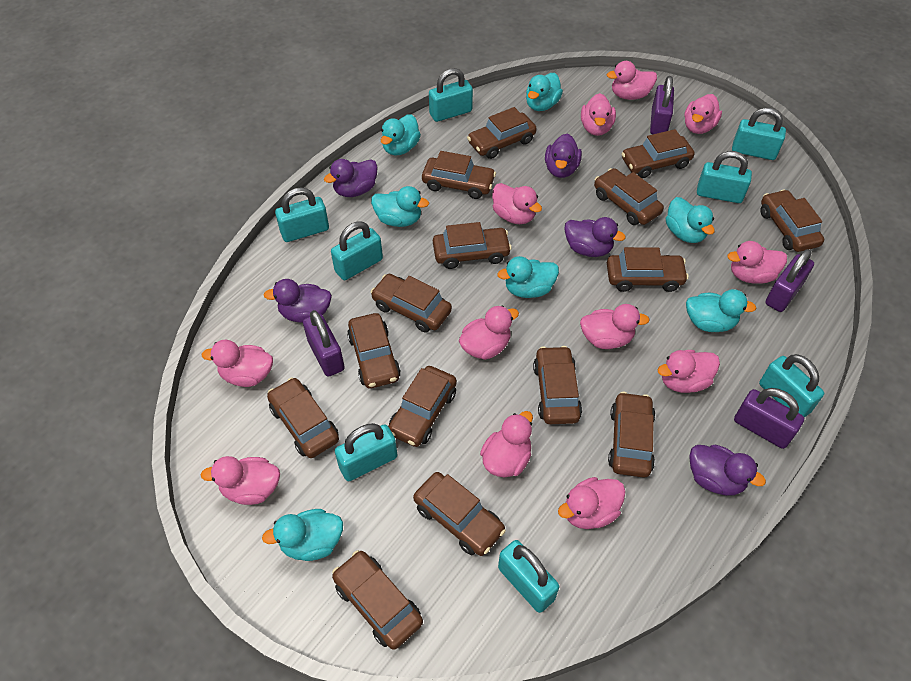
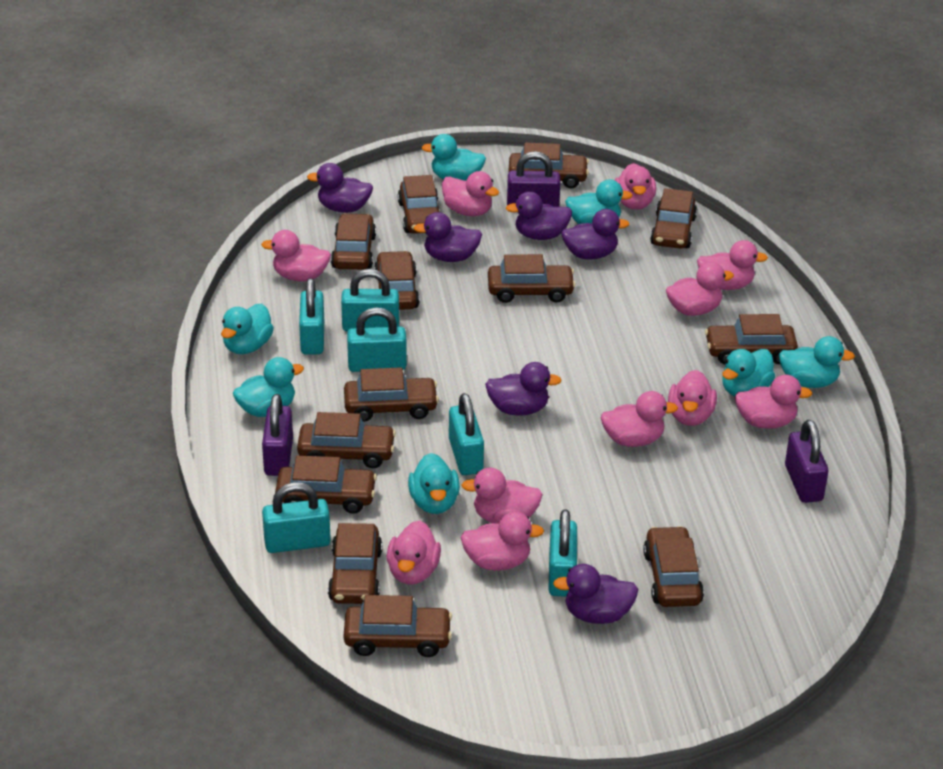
brown car: 15 -> 13
pink duck: 12 -> 11
purple duck: 5 -> 6
purple padlock: 4 -> 3
turquoise padlock: 8 -> 6

